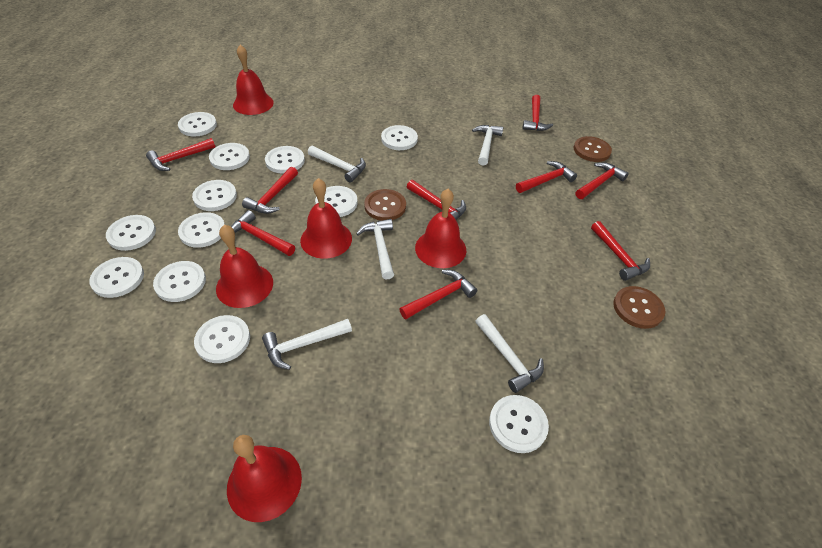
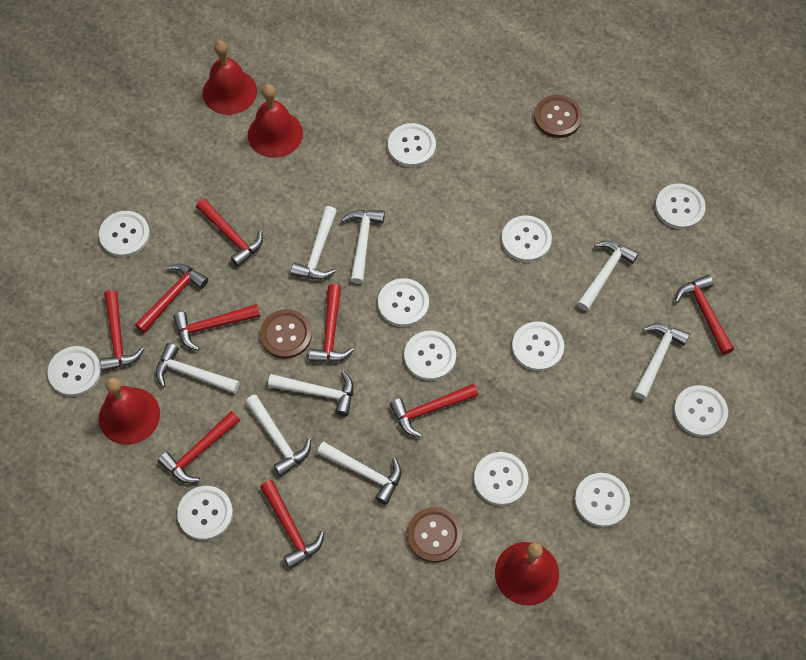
red bell: 5 -> 4
white hammer: 5 -> 8

